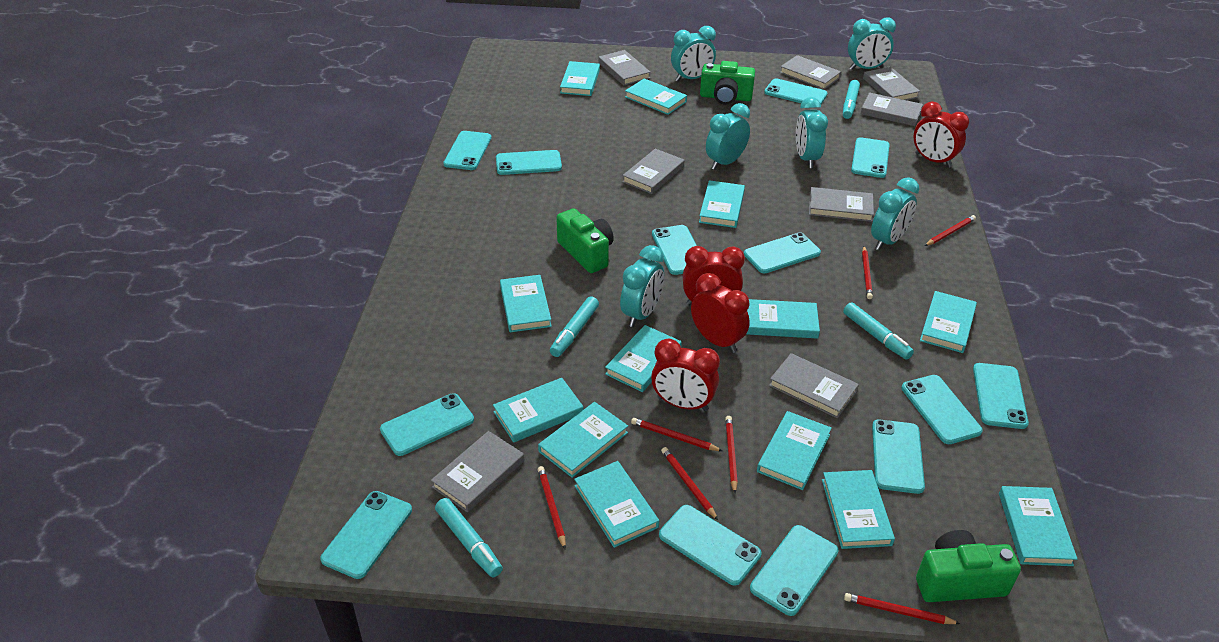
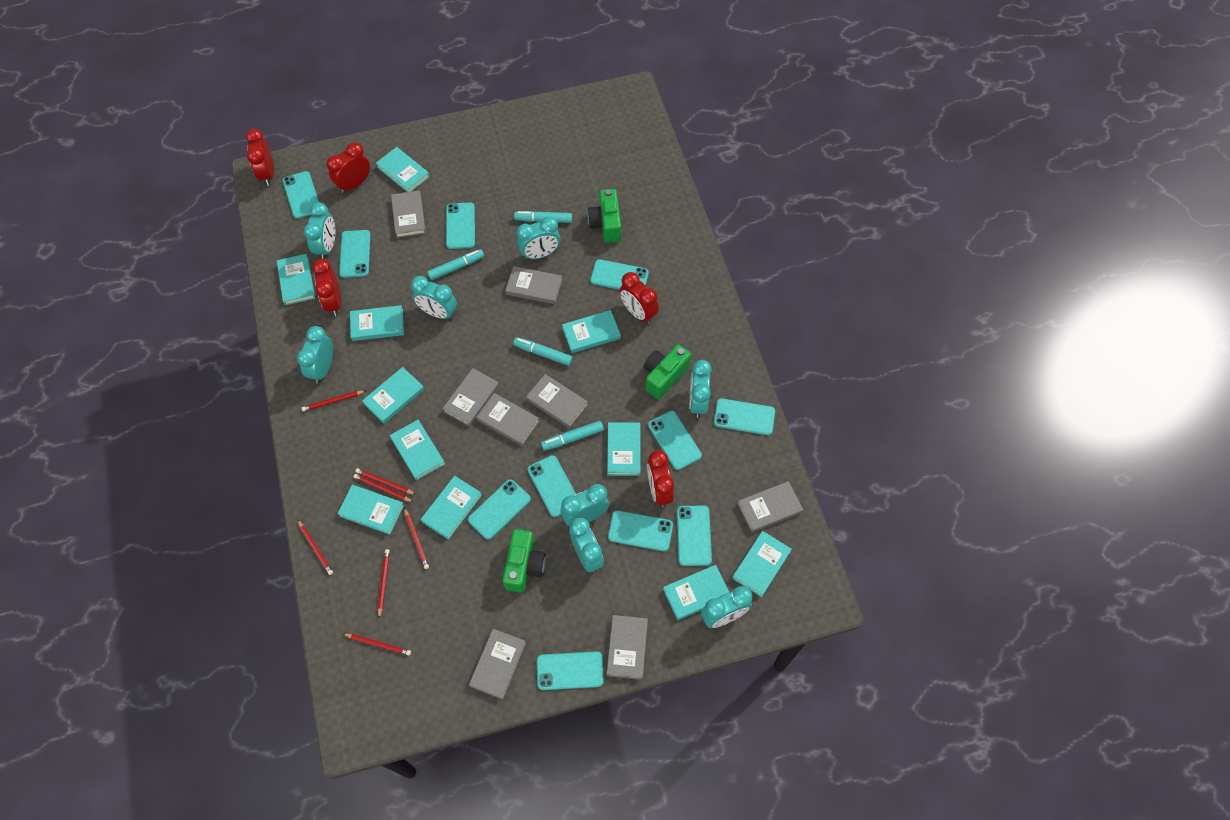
red clock: 4 -> 5
turquoise book: 13 -> 11
turquoise clock: 6 -> 8
turquoise phone: 13 -> 11

